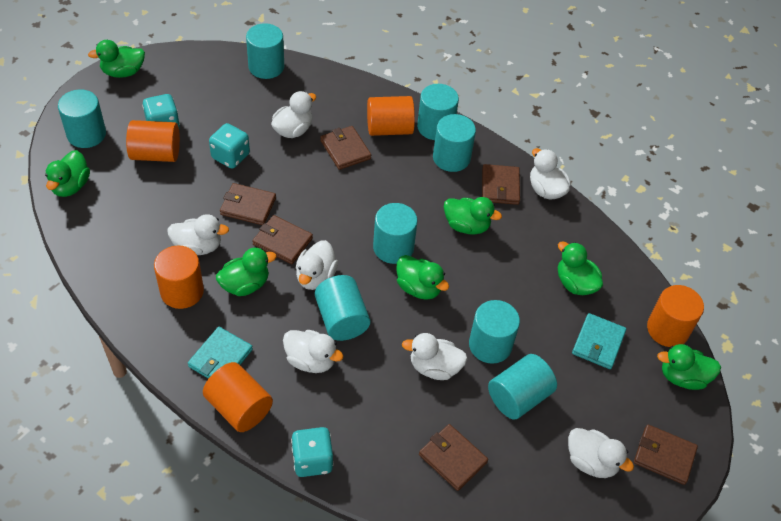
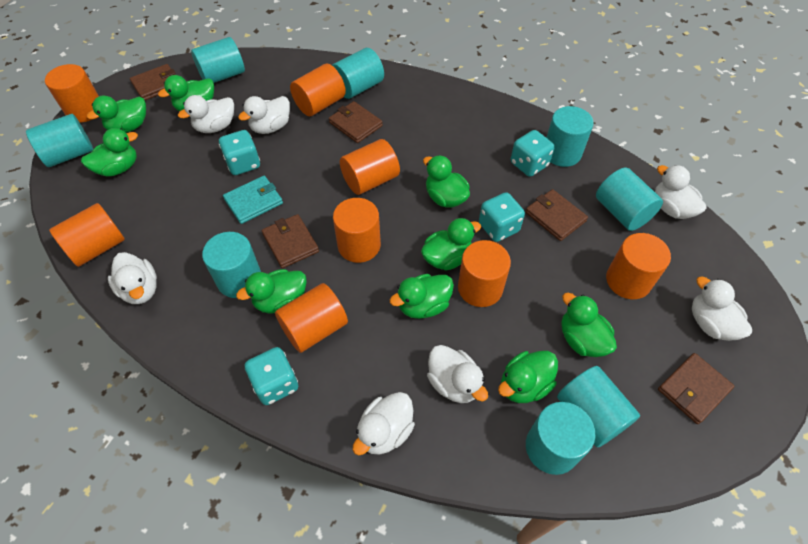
brown wallet: 6 -> 5
green duck: 7 -> 9
orange cylinder: 5 -> 8
turquoise dice: 3 -> 4
turquoise wallet: 2 -> 1

